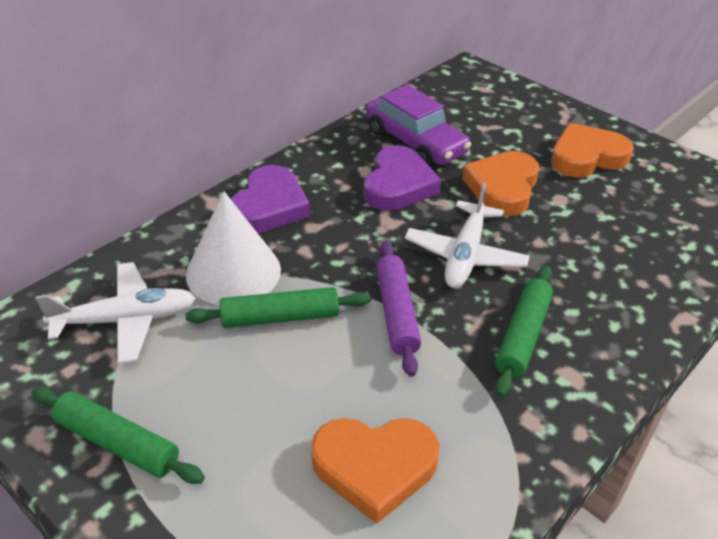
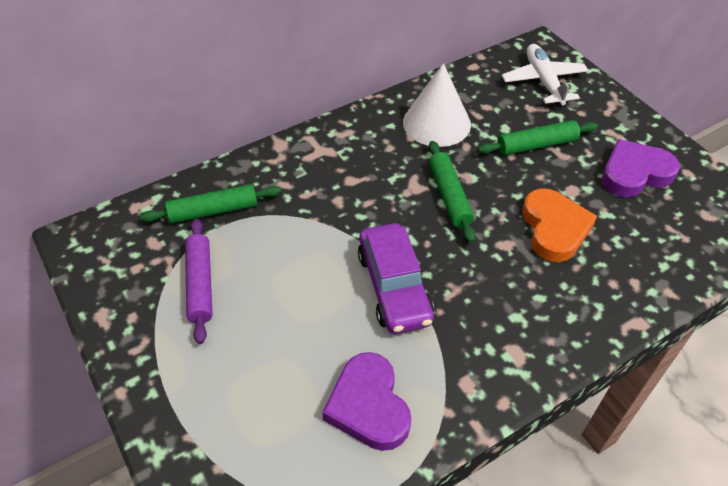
orange heart: 3 -> 1
white plane: 2 -> 1

